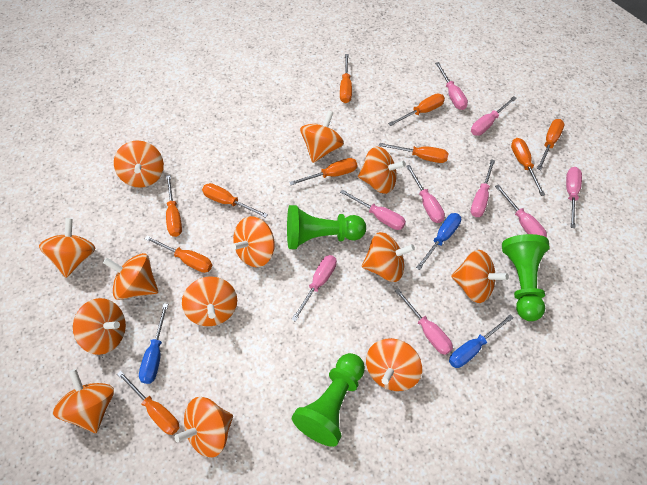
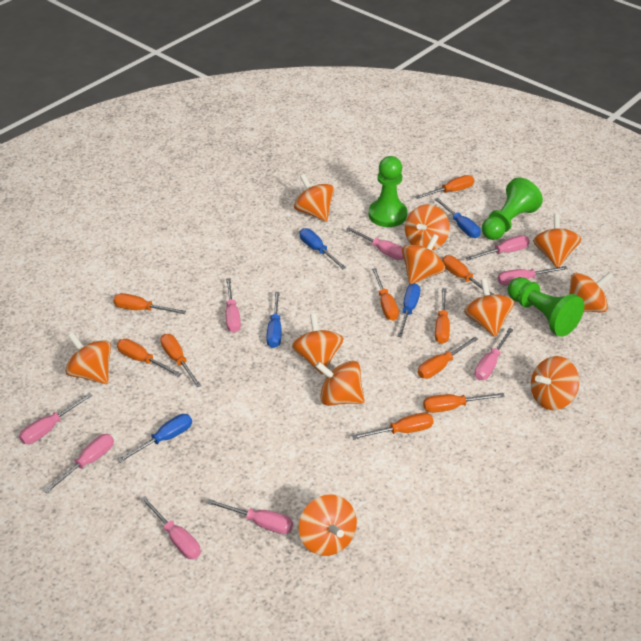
blue screwdriver: 3 -> 5
orange spinning top: 13 -> 11

